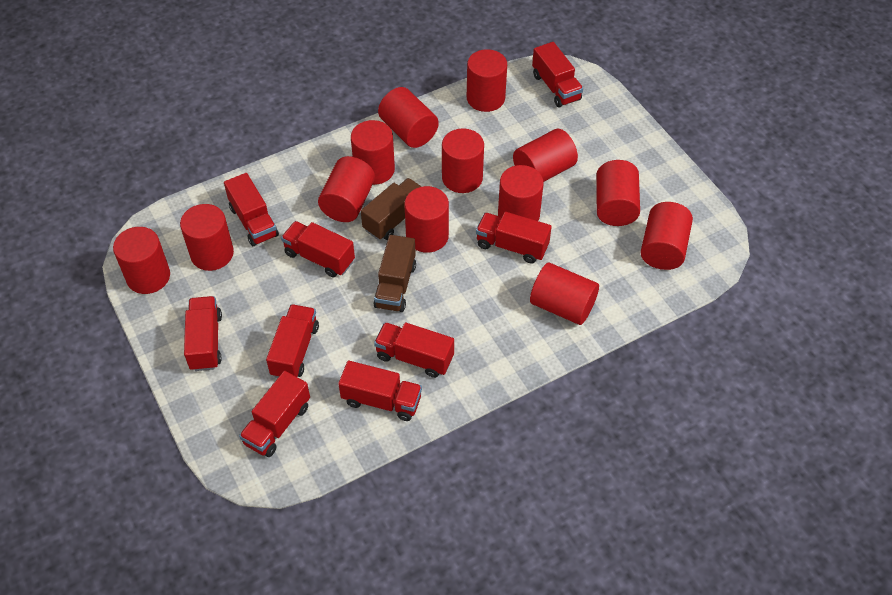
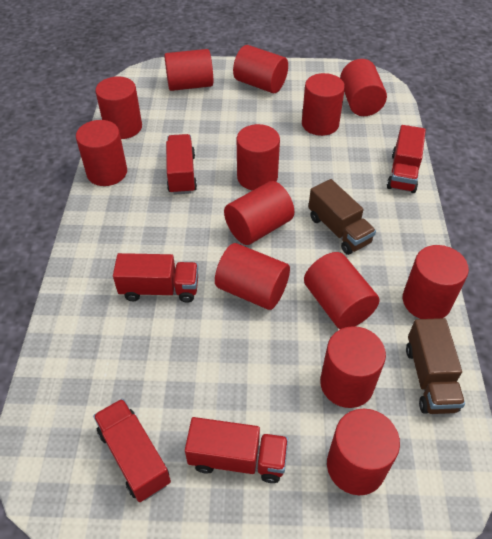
red truck: 9 -> 5

